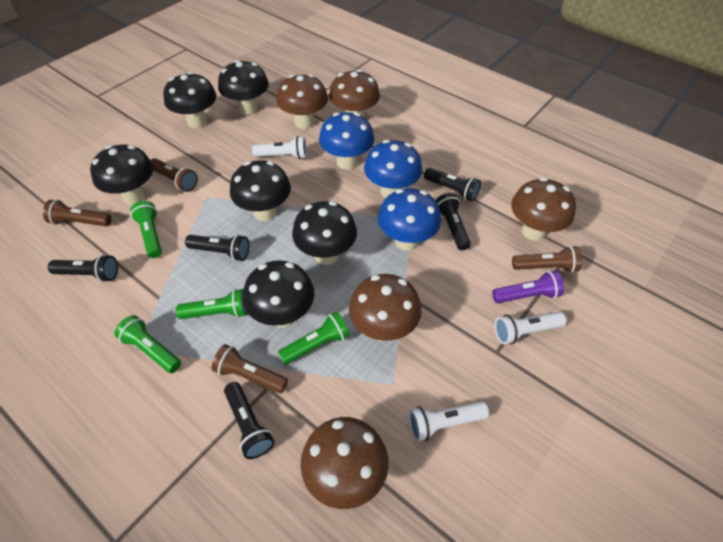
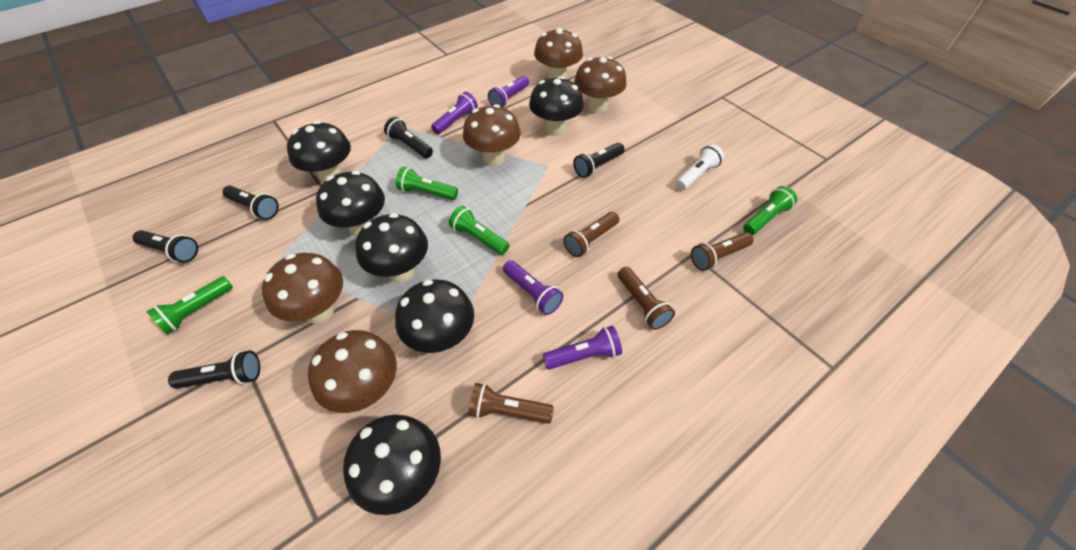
blue mushroom: 3 -> 0
purple flashlight: 1 -> 4
white flashlight: 3 -> 1

